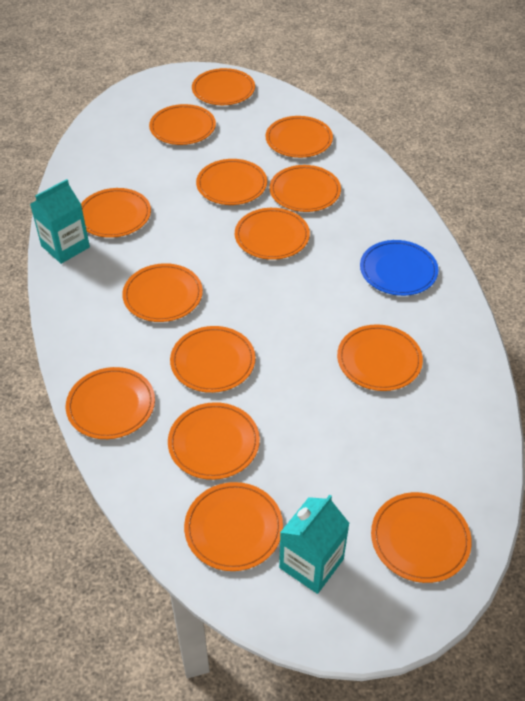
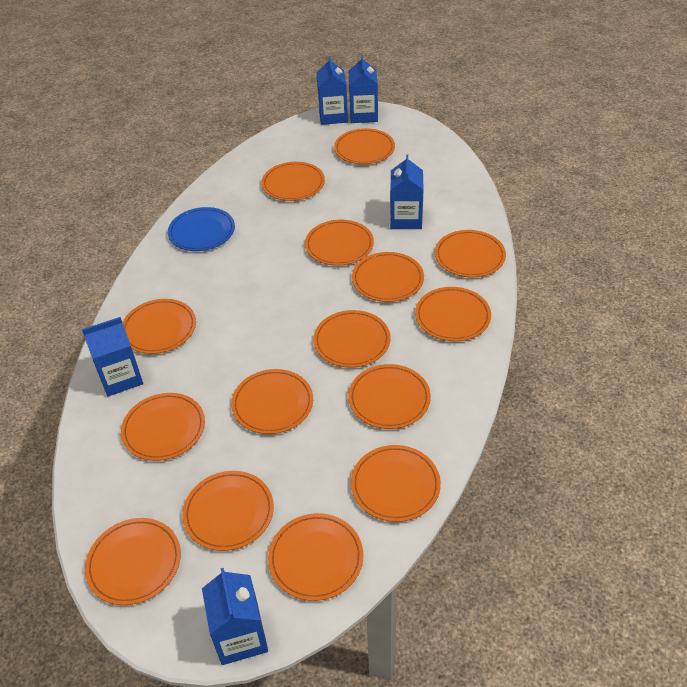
blue carton: 0 -> 5
orange plate: 14 -> 15
turquoise carton: 2 -> 0

